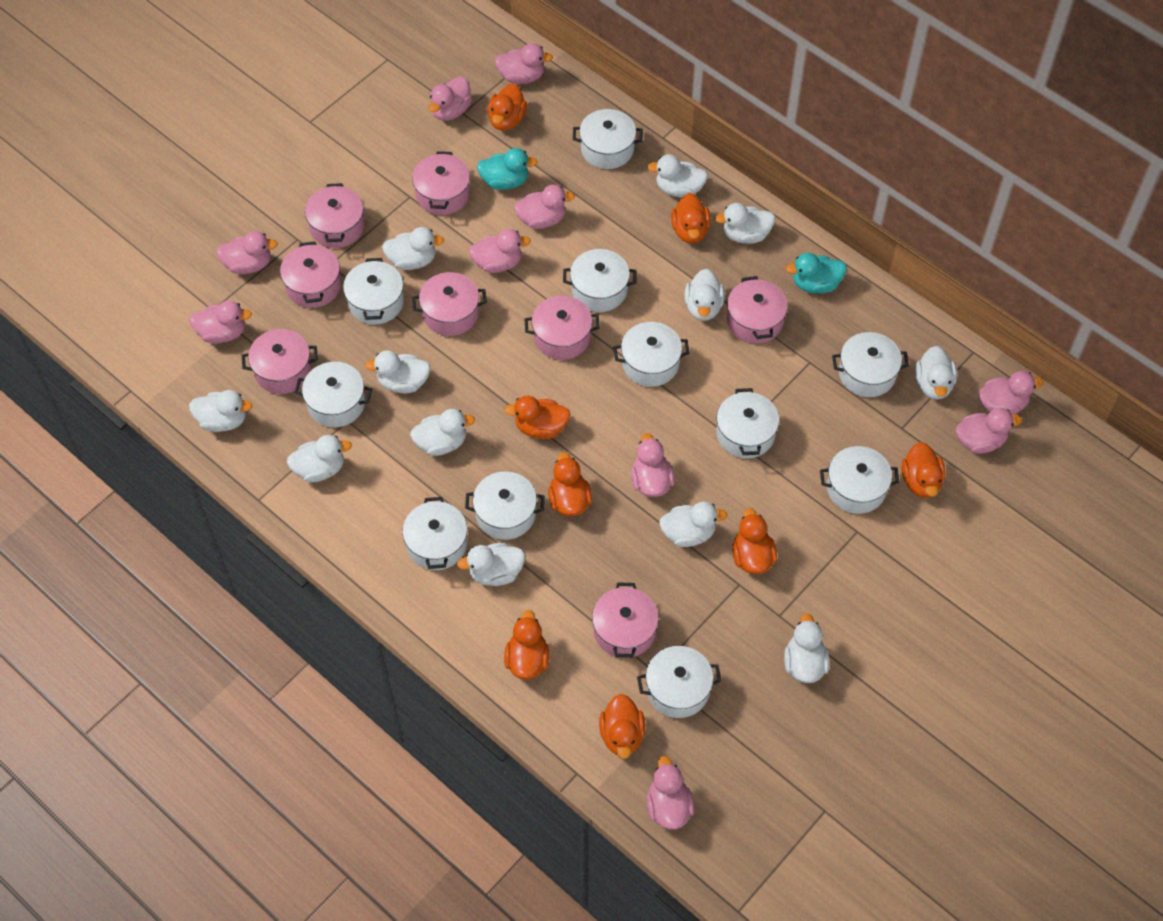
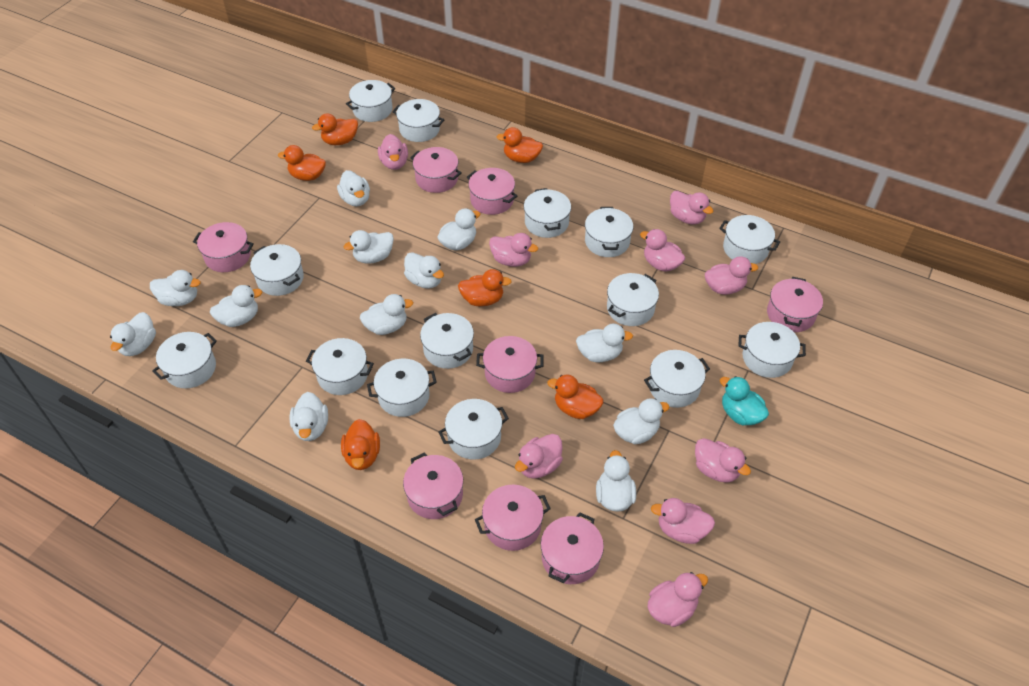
orange duck: 8 -> 6
pink duck: 10 -> 9
turquoise duck: 2 -> 1
white pot: 11 -> 14

